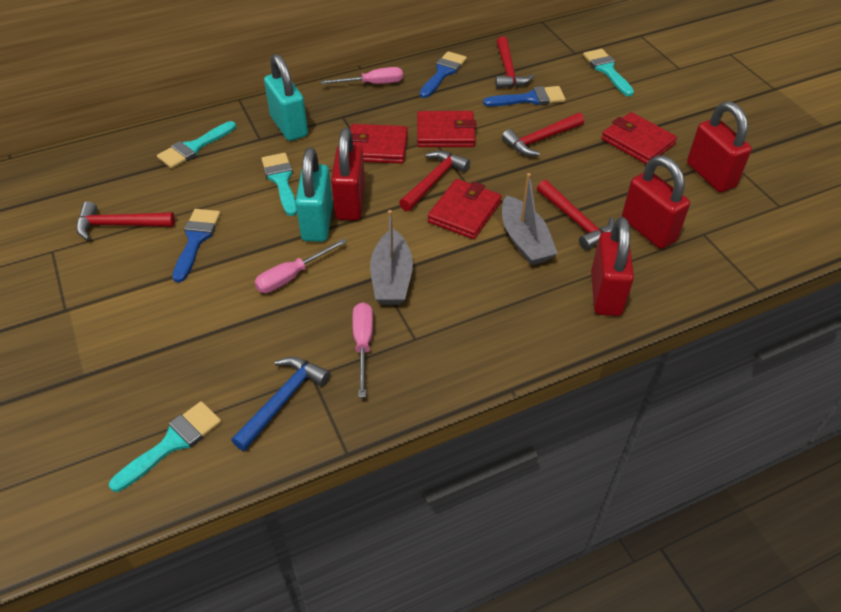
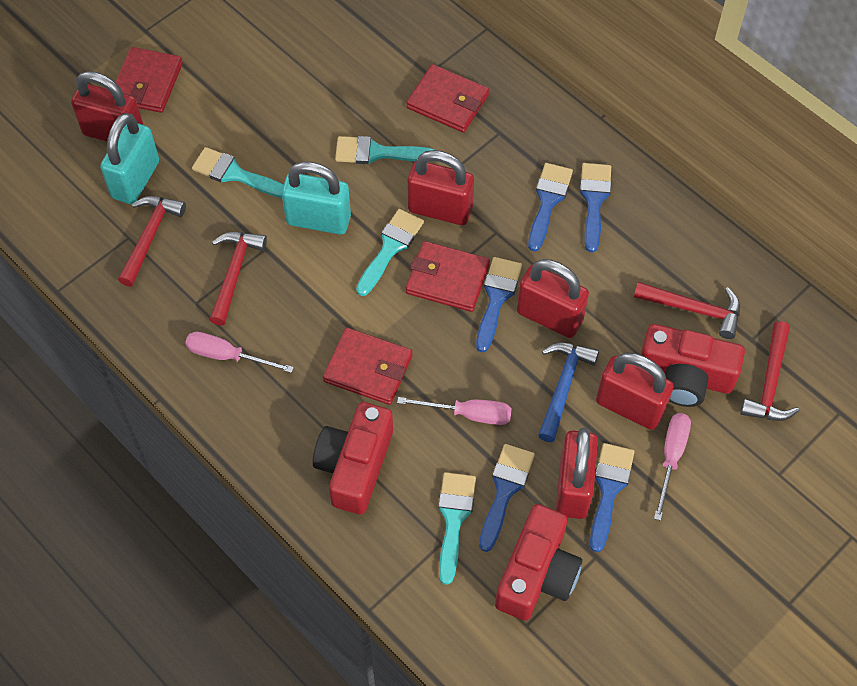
blue brush: 3 -> 5
grey boat: 2 -> 0
red camera: 0 -> 3
red hammer: 5 -> 4
red padlock: 4 -> 5

